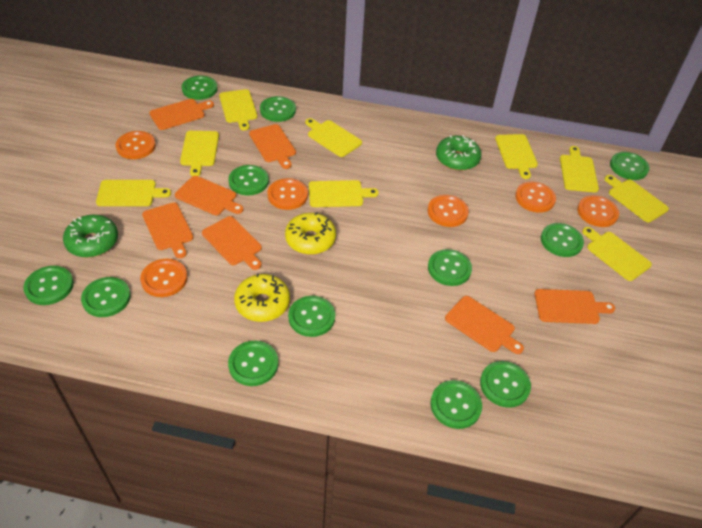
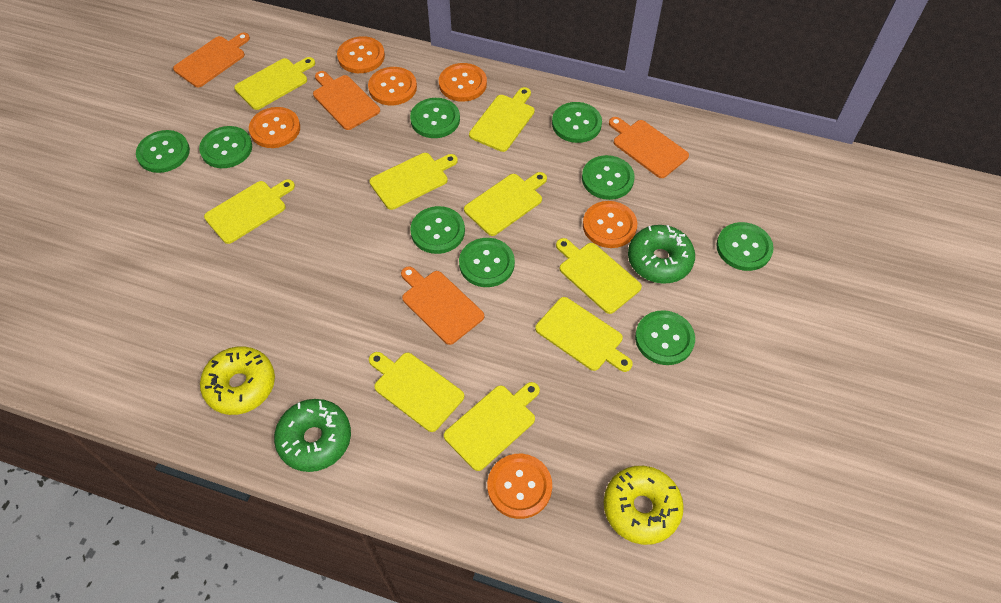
green button: 12 -> 9
orange cutting board: 7 -> 4

